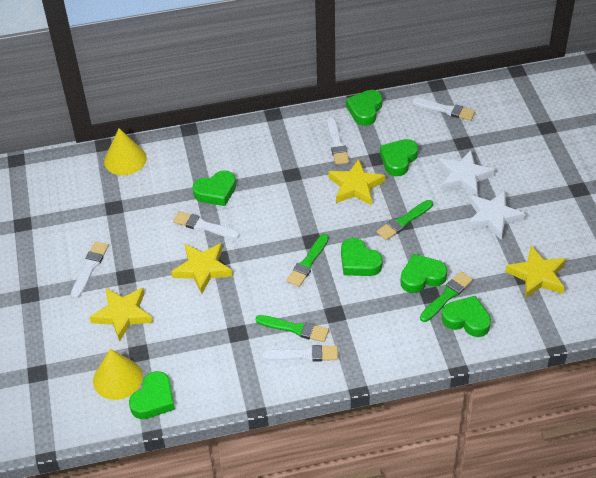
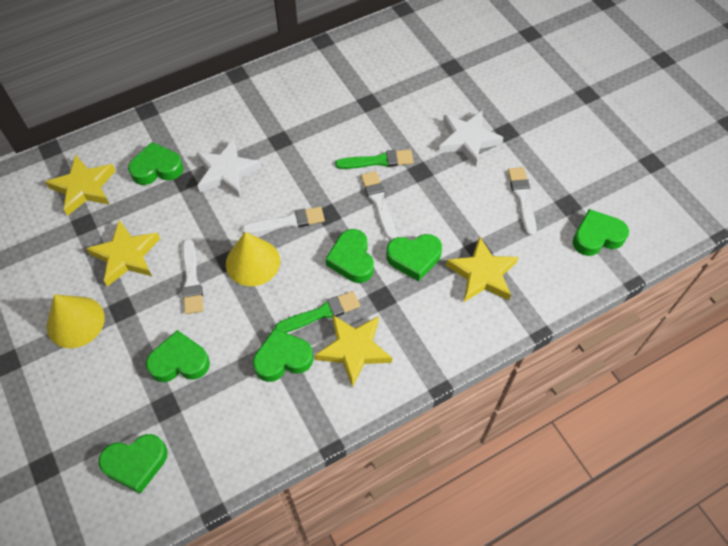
green brush: 4 -> 2
white brush: 5 -> 4

